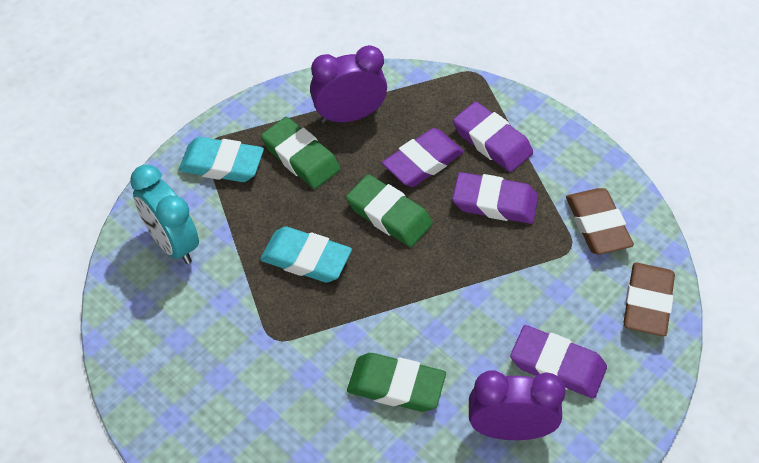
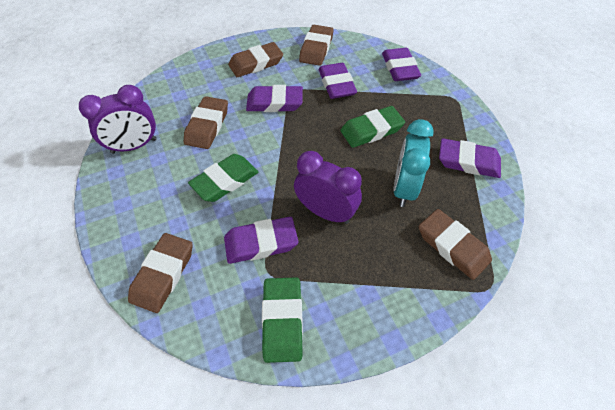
brown eraser: 2 -> 5
purple eraser: 4 -> 5
turquoise eraser: 2 -> 0

